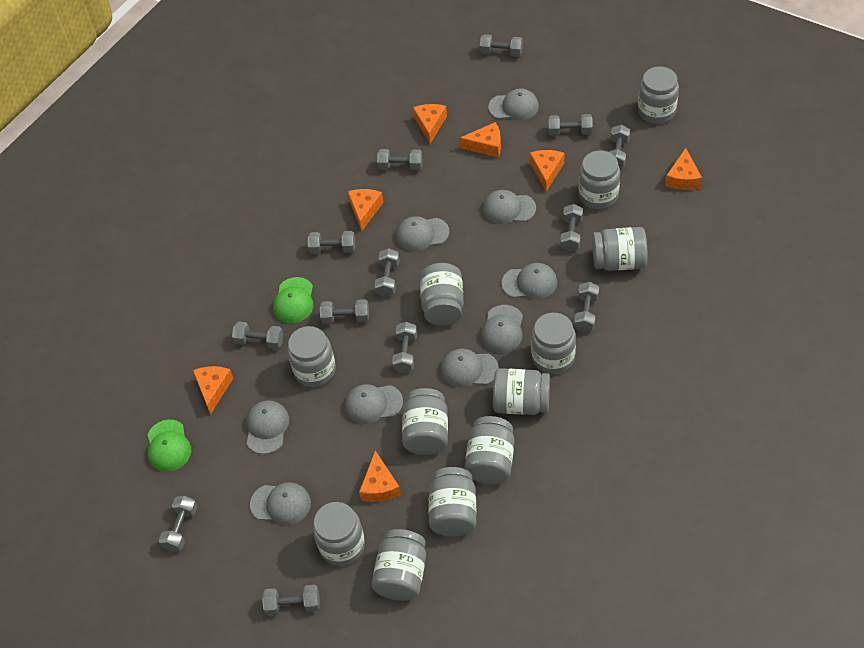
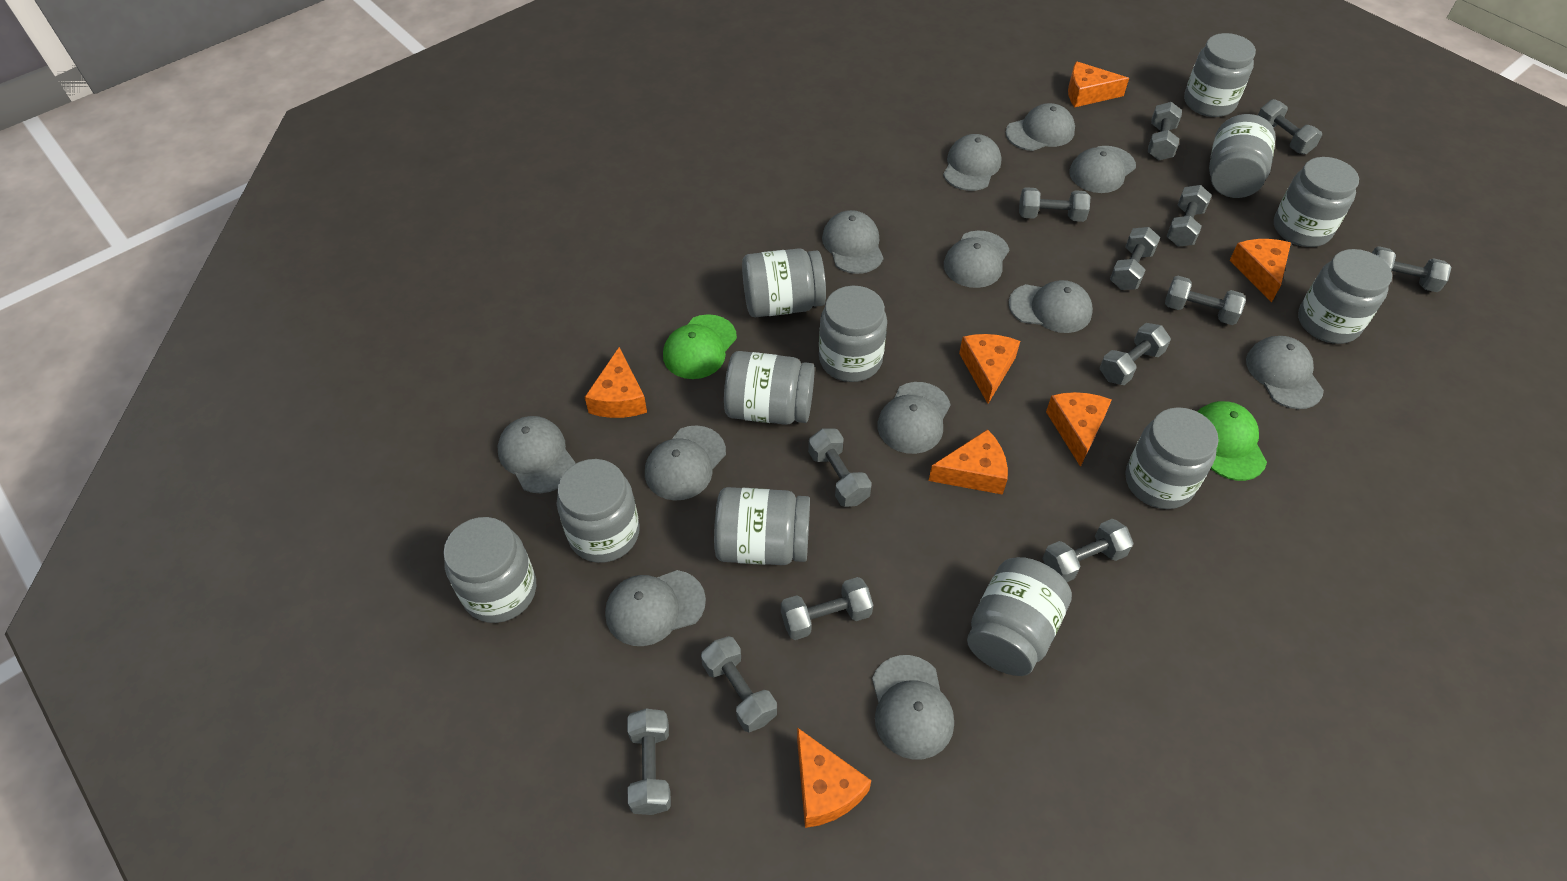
grey cap: 9 -> 12

